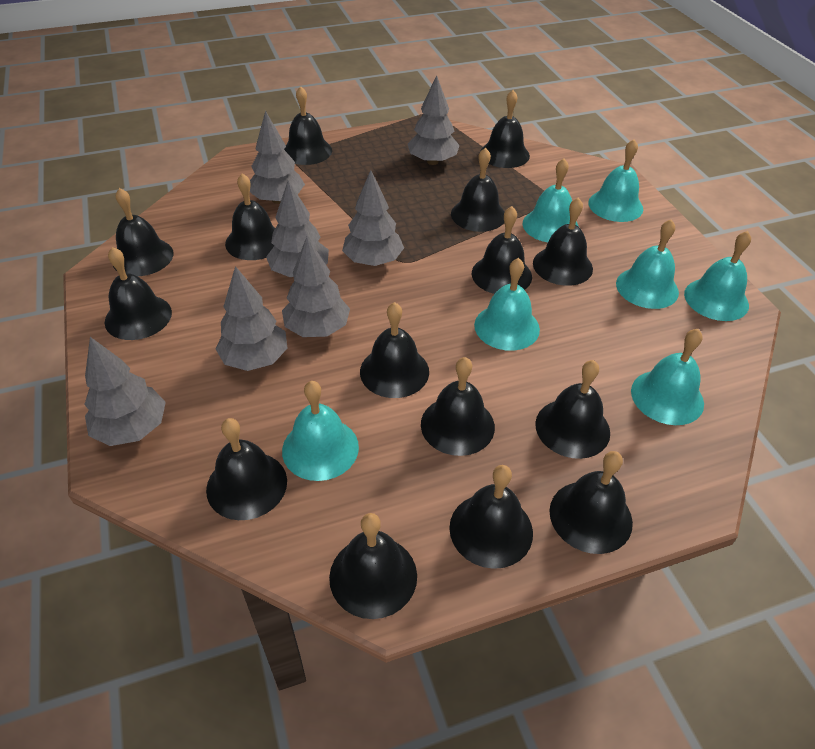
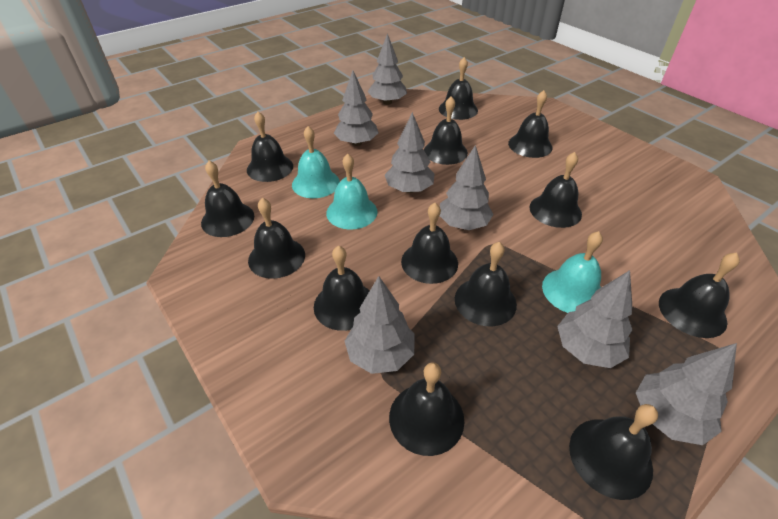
black bell: 15 -> 13
turquoise bell: 7 -> 3

